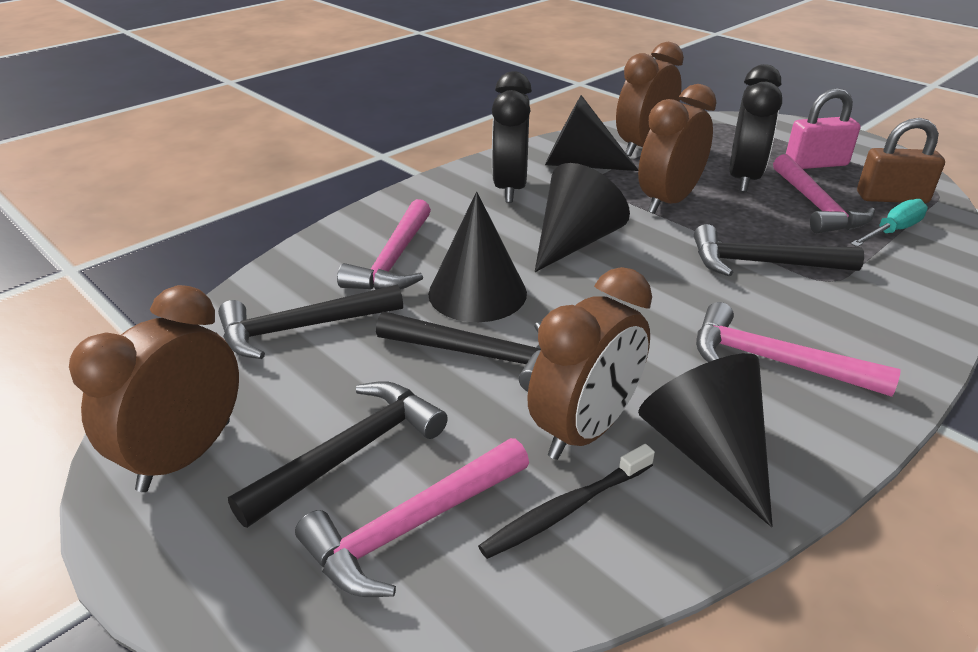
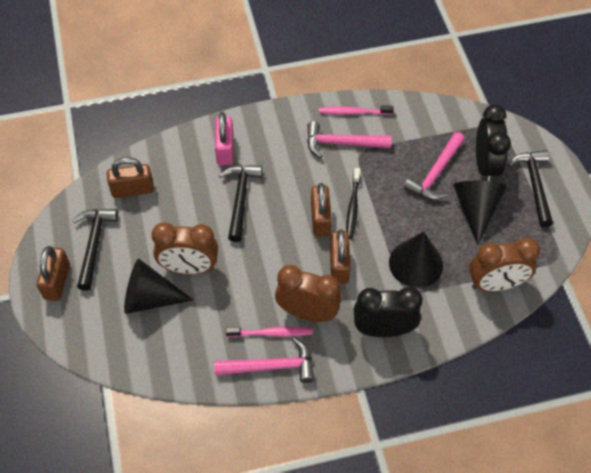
black cone: 4 -> 3
black hammer: 4 -> 3
brown clock: 4 -> 3
brown padlock: 1 -> 4
pink hammer: 4 -> 3
pink toothbrush: 0 -> 2
turquoise screwdriver: 1 -> 0

